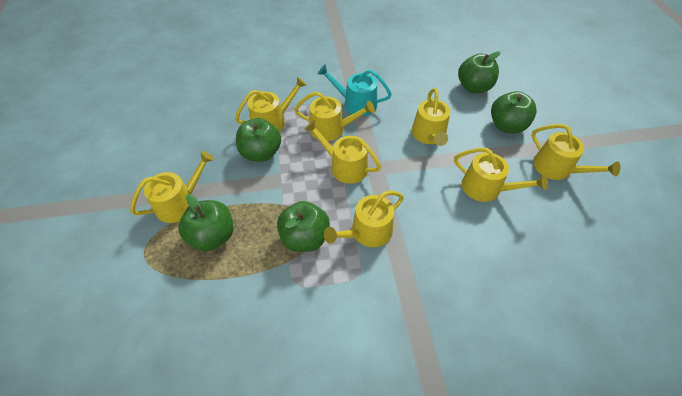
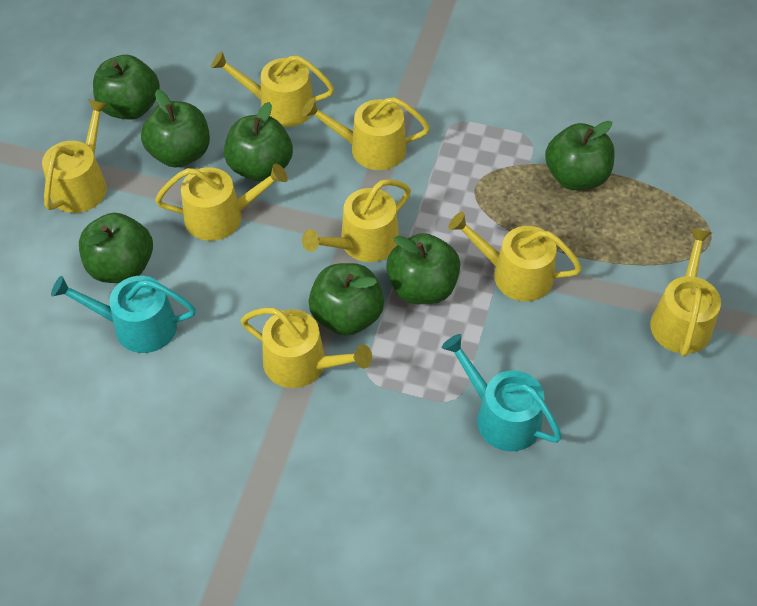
green apple: 5 -> 7
turquoise watering can: 1 -> 2

